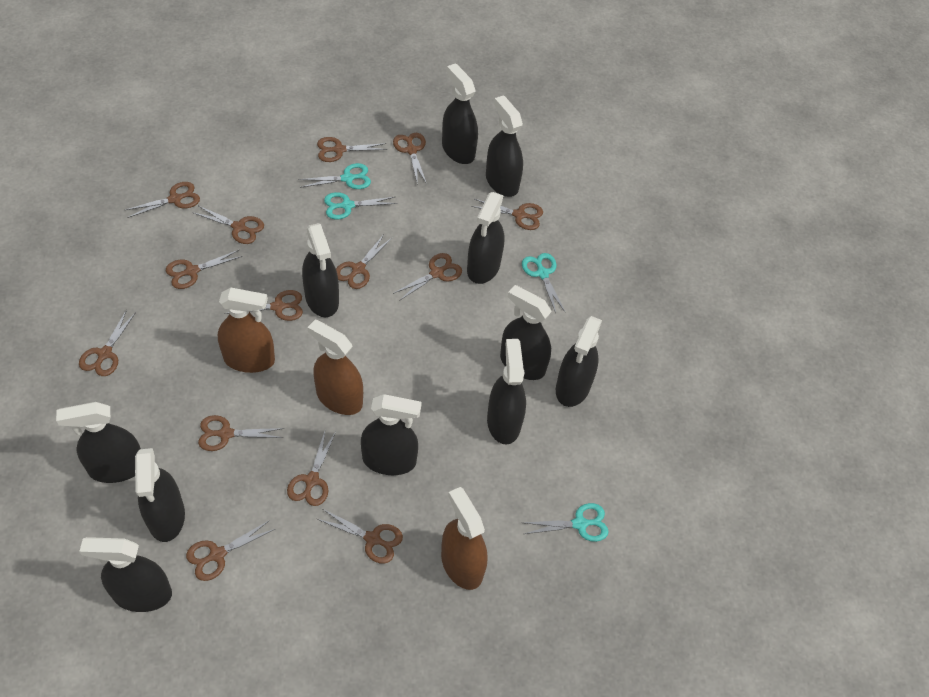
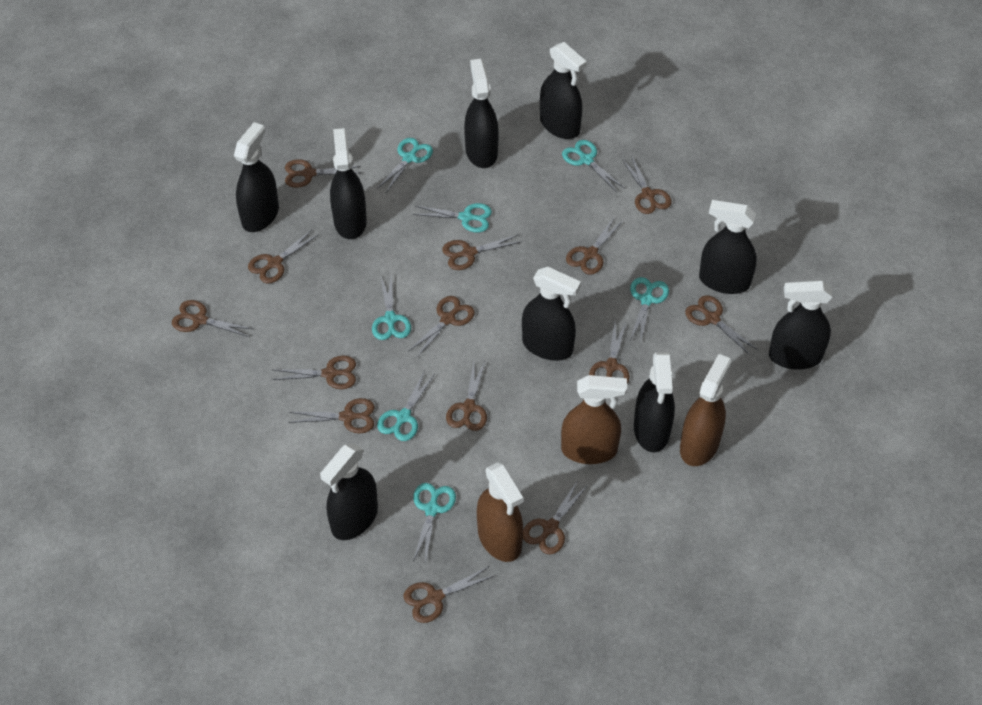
black spray bottle: 11 -> 9
turquoise scissors: 4 -> 7

